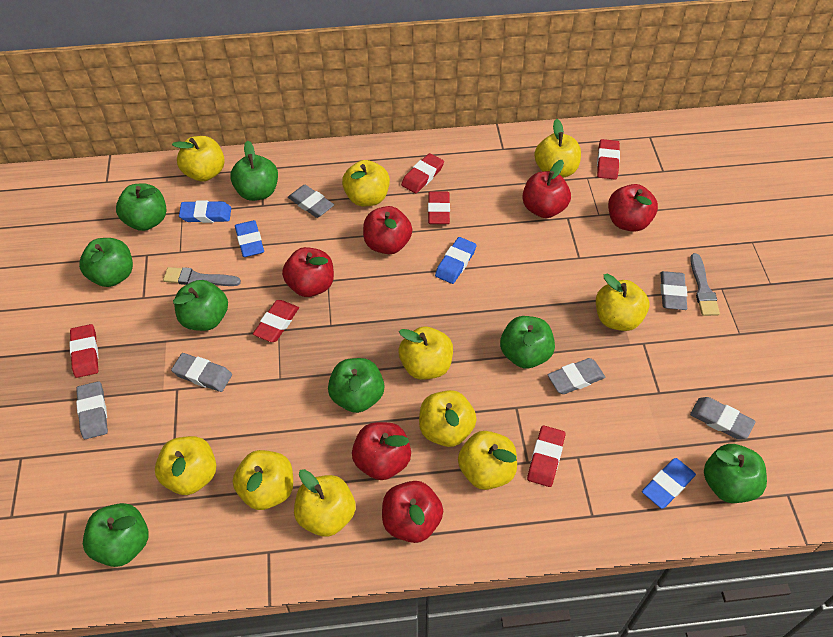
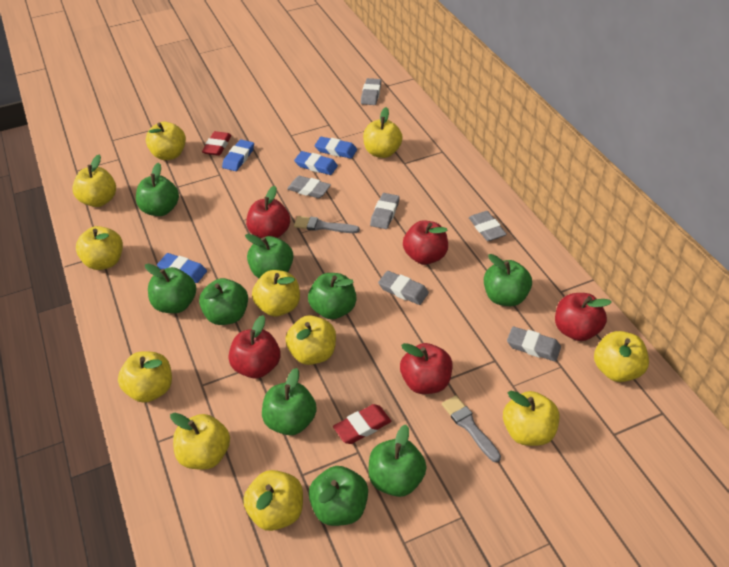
green apple: 8 -> 9
red apple: 6 -> 5
red eraser: 6 -> 2
yellow apple: 10 -> 11

